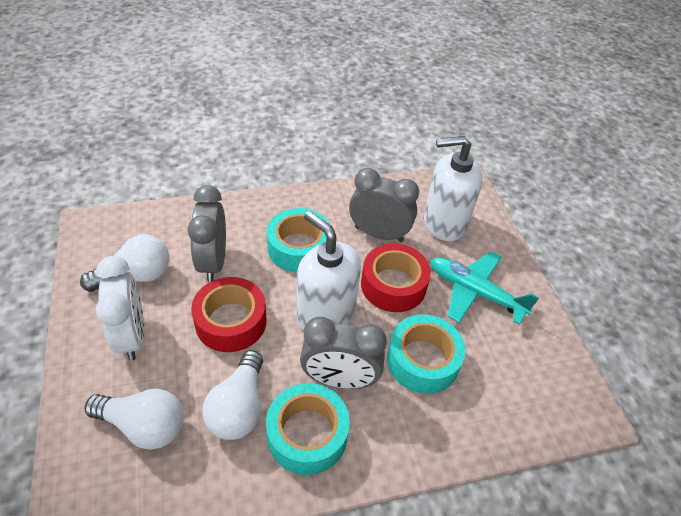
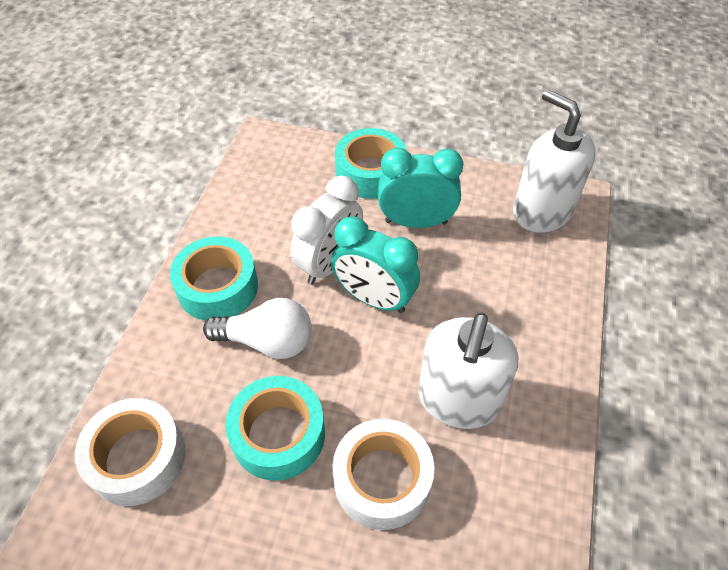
grey clock: 3 -> 0
red tape: 2 -> 0
turquoise clock: 0 -> 2
turquoise plane: 1 -> 0
white light bulb: 3 -> 1
white tape: 0 -> 2

